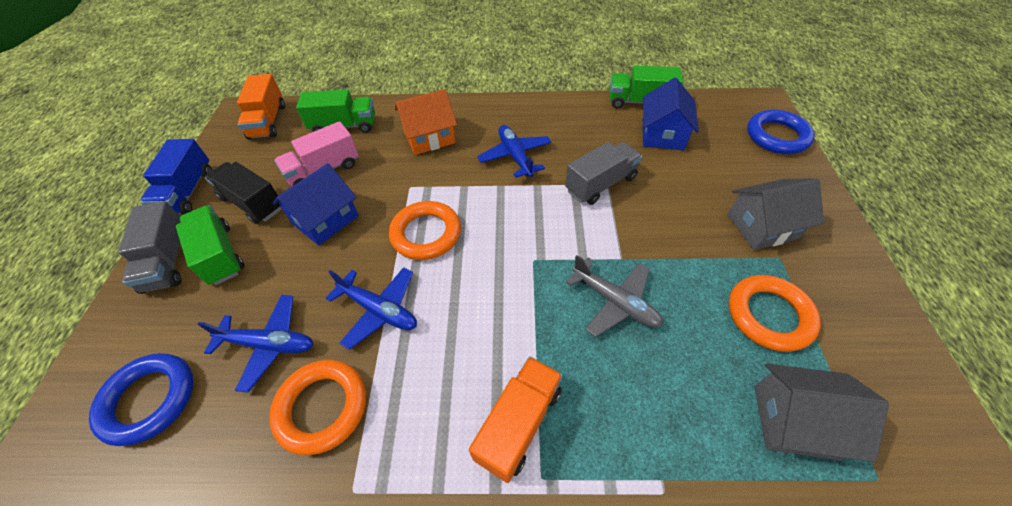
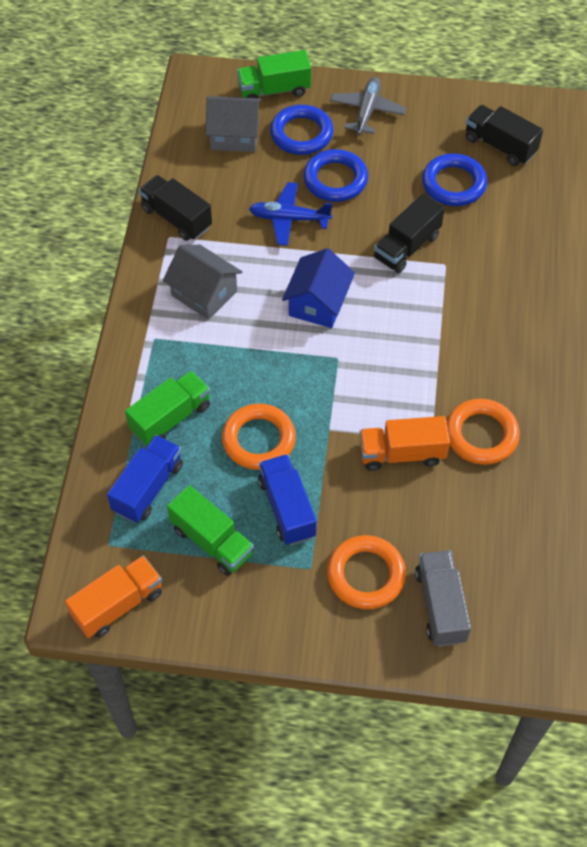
black truck: 1 -> 3
blue house: 2 -> 1
blue plane: 3 -> 1
blue ring: 2 -> 3
blue truck: 1 -> 2
grey truck: 2 -> 1
orange house: 1 -> 0
pink truck: 1 -> 0

